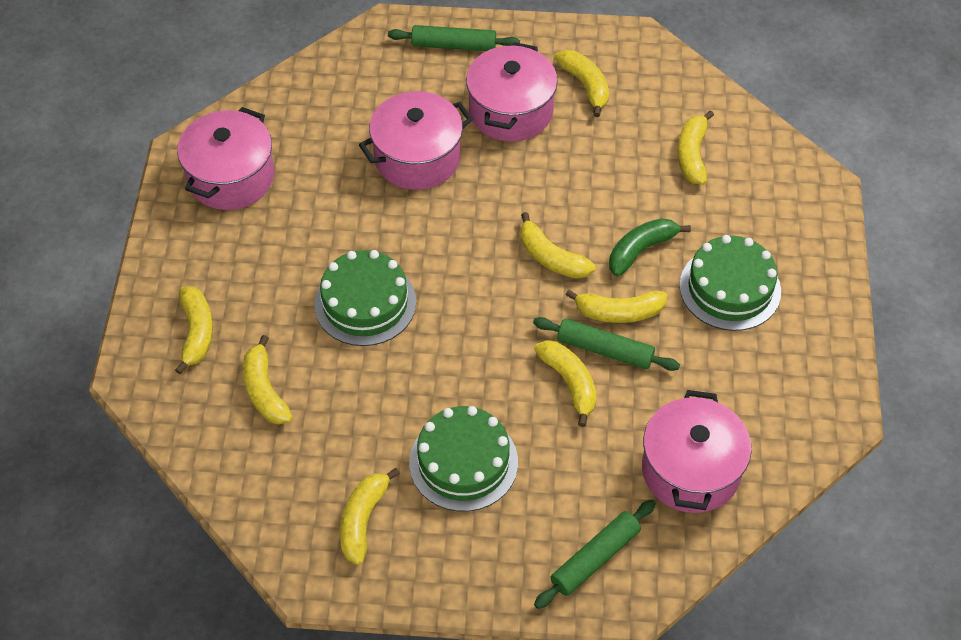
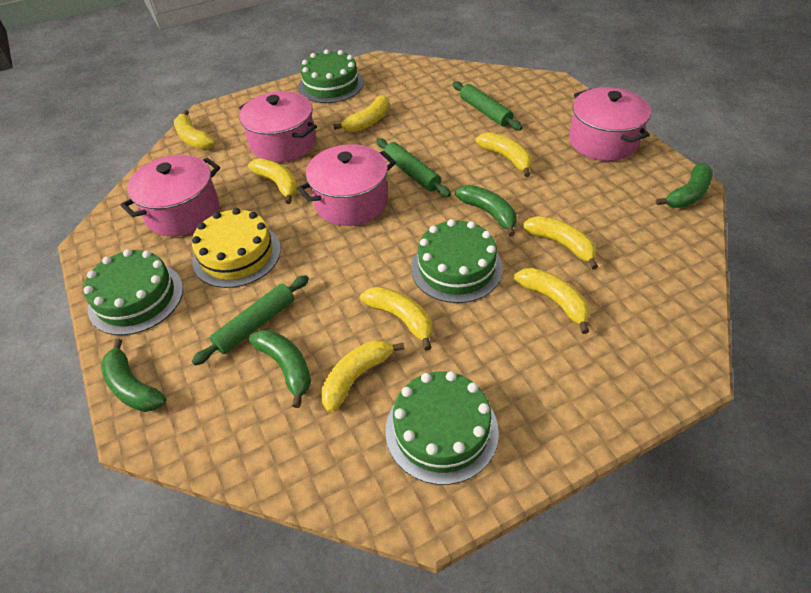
green banana: 1 -> 4
green cake: 3 -> 4
yellow cake: 0 -> 1

